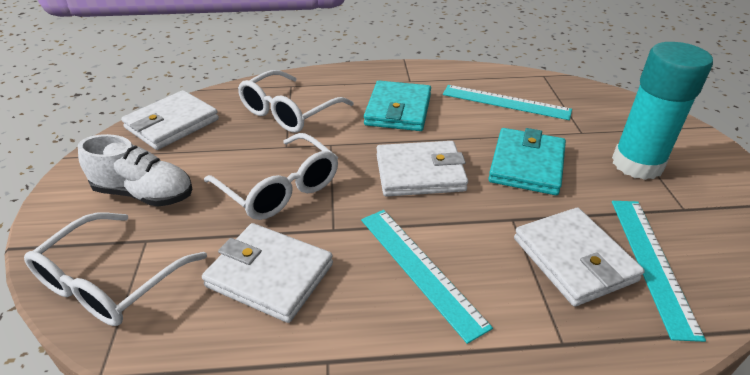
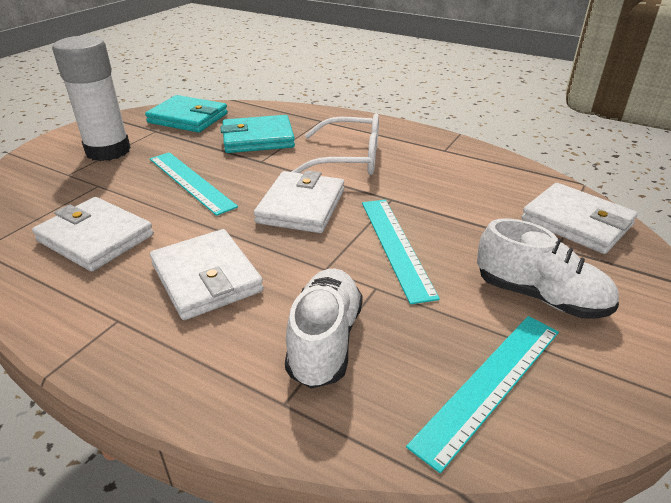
turquoise glue stick: 1 -> 0
white glasses: 3 -> 1
white glue stick: 0 -> 1
white shoe: 1 -> 2

